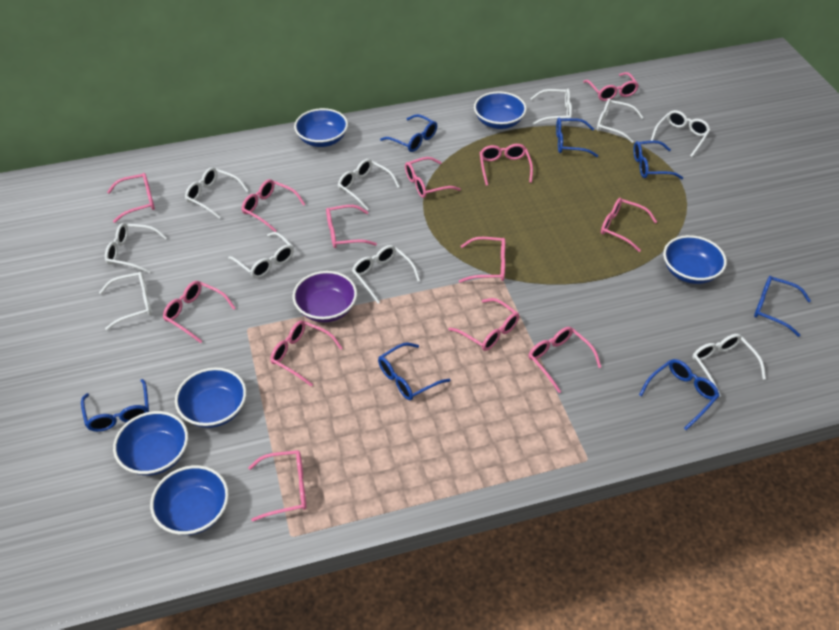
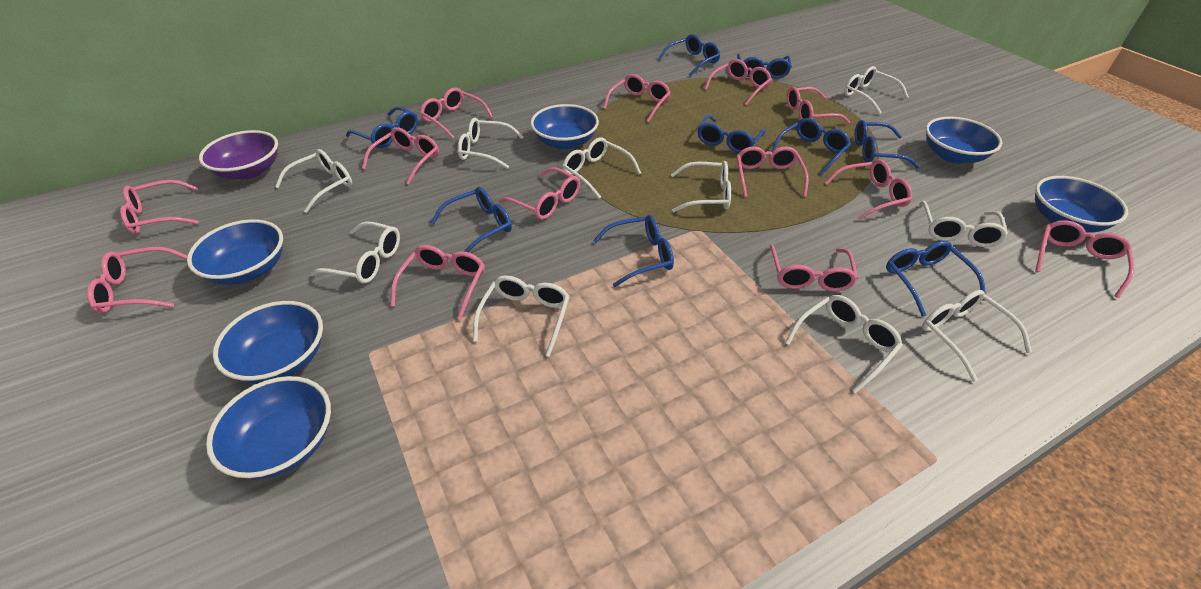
blue glasses: 7 -> 9

